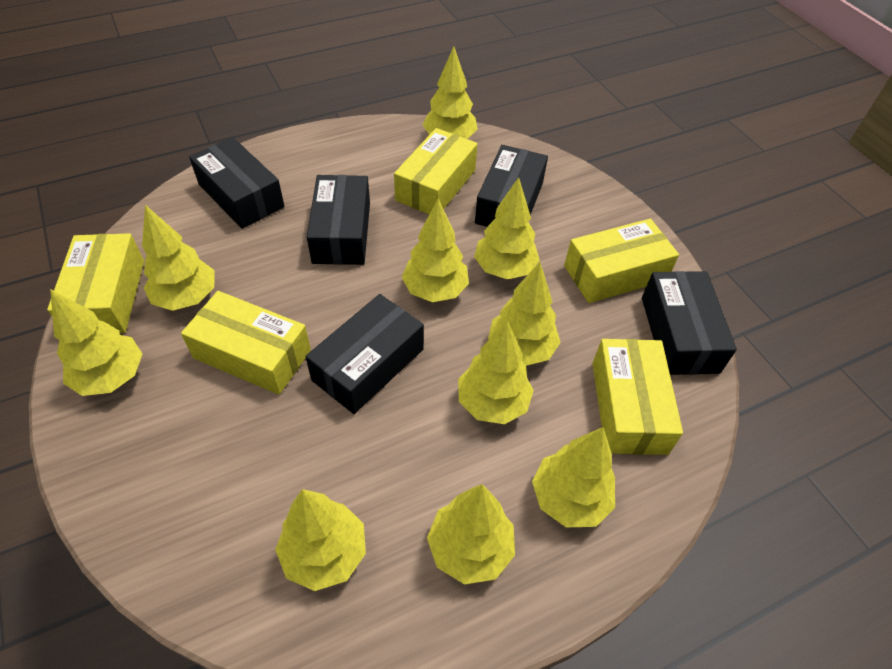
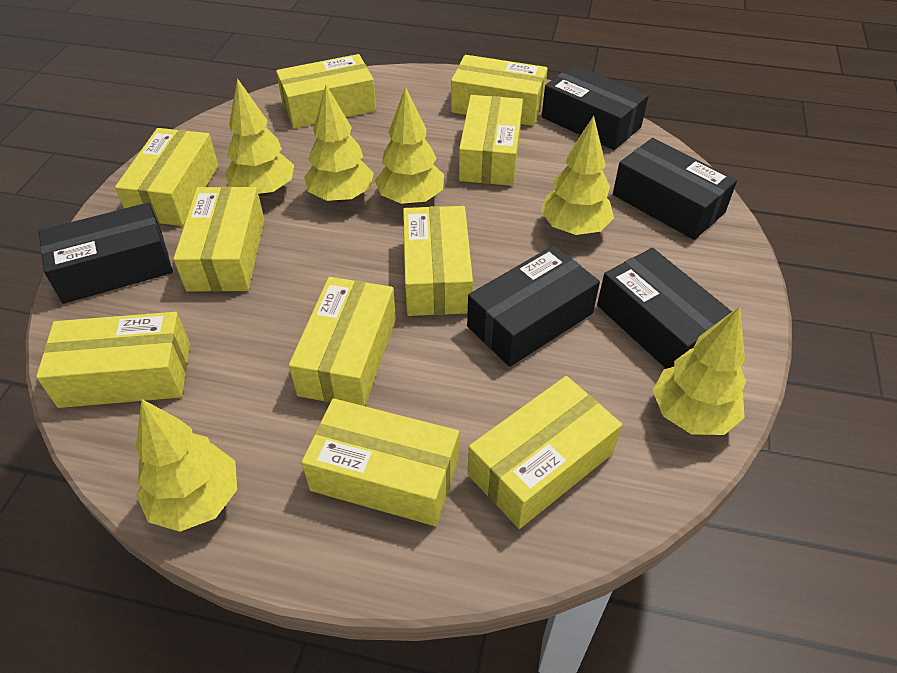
yellow box: 5 -> 10
yellow tree: 10 -> 6

